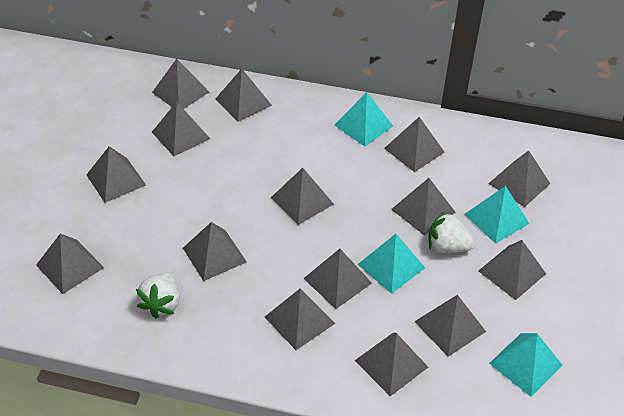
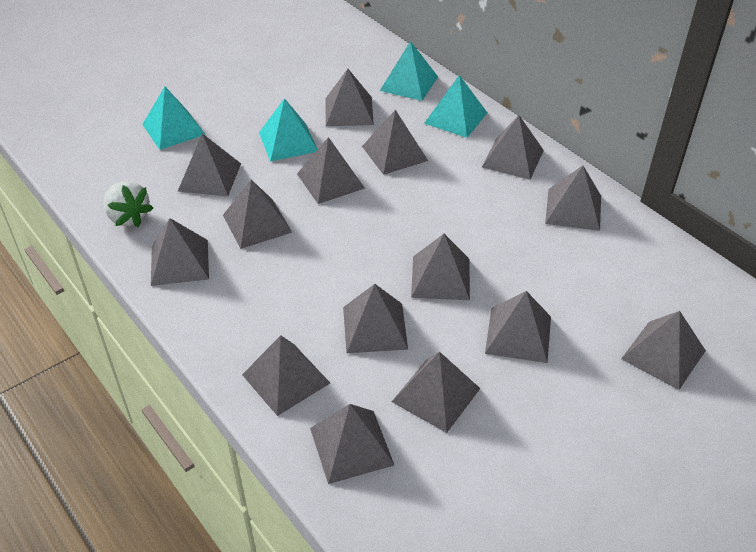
white strawberry: 2 -> 1

